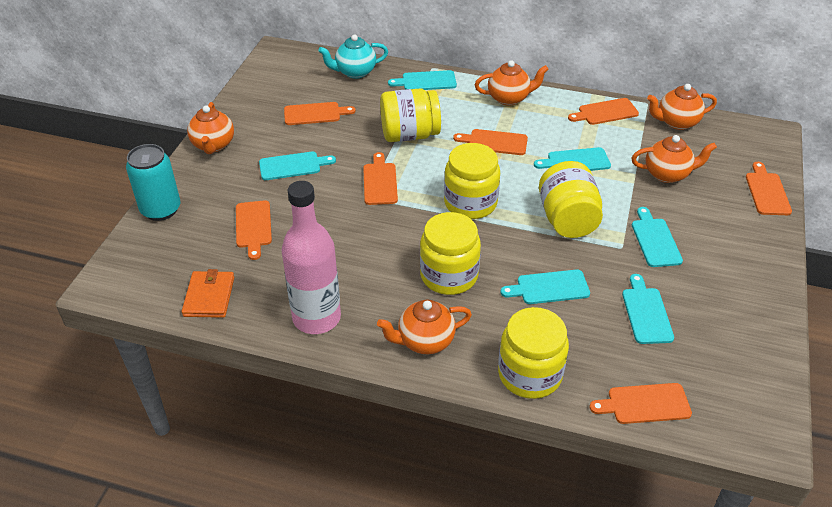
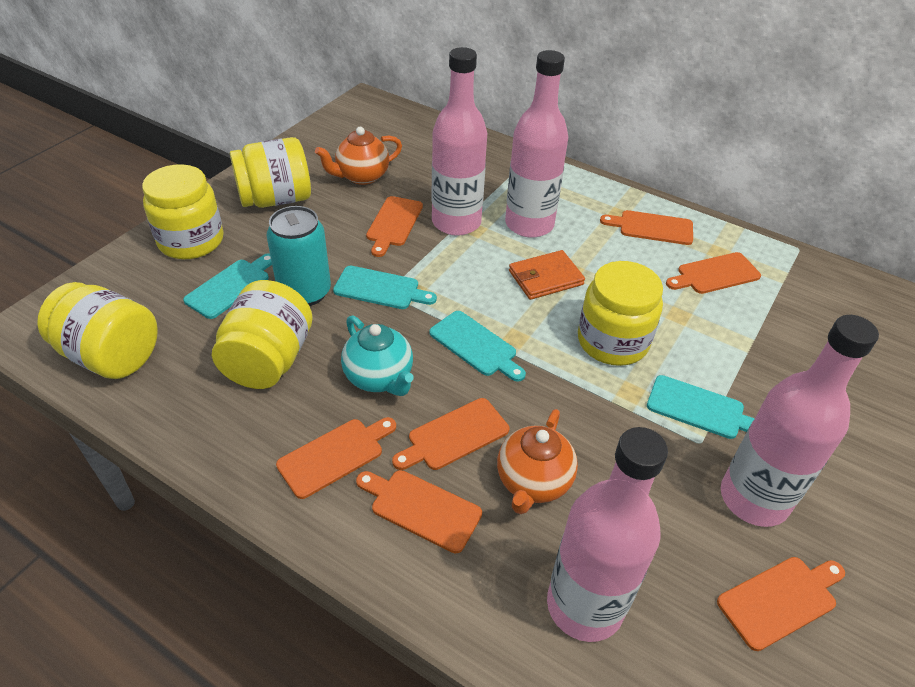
orange teapot: 5 -> 2
pink bottle: 1 -> 4
turquoise cutting board: 6 -> 4

